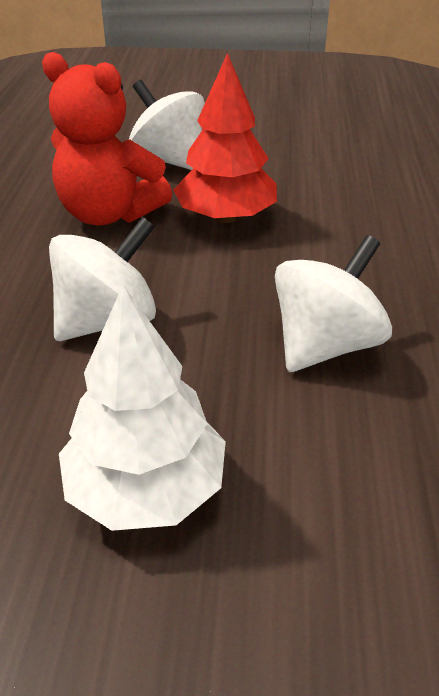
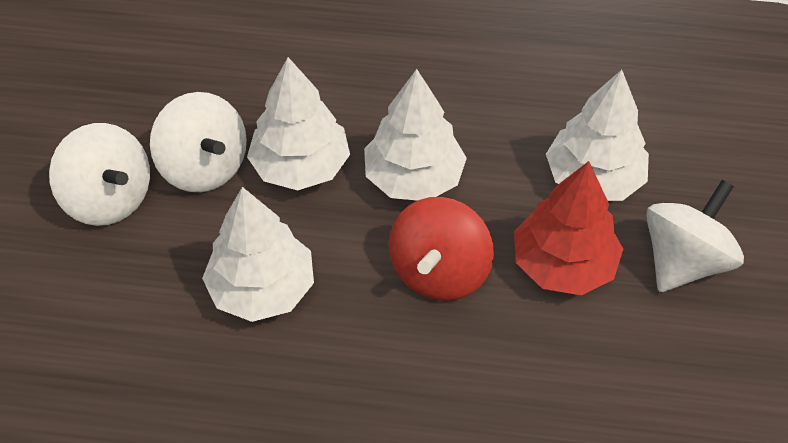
red spinning top: 0 -> 1
red teddy bear: 1 -> 0
white tree: 1 -> 4

